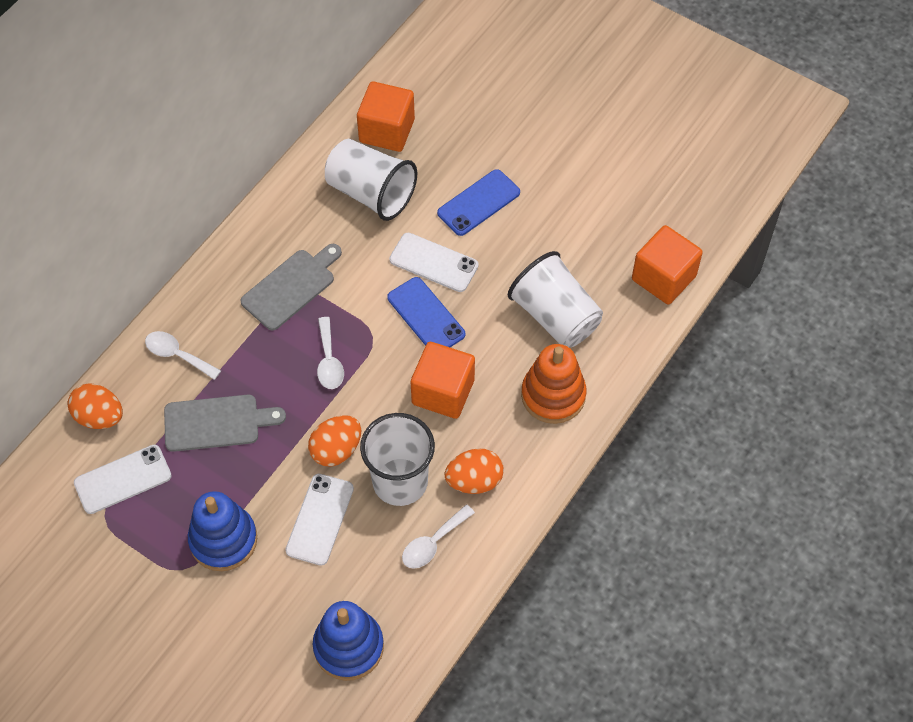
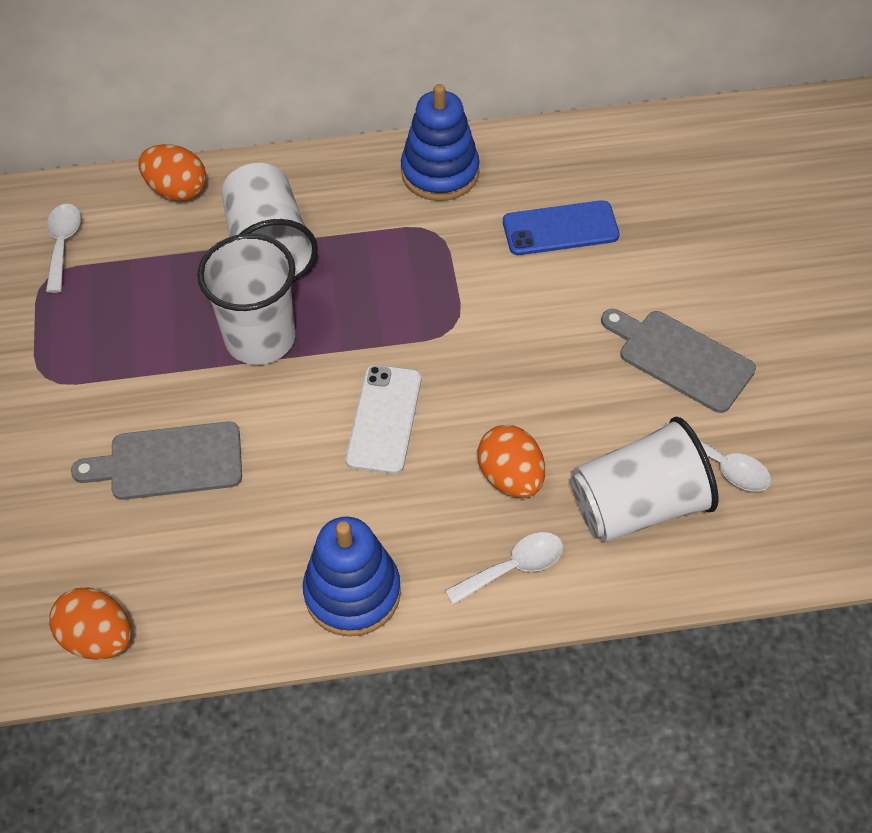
blue phone: 2 -> 1
orange cube: 3 -> 0
orange stacking toy: 1 -> 0
white phone: 3 -> 1

